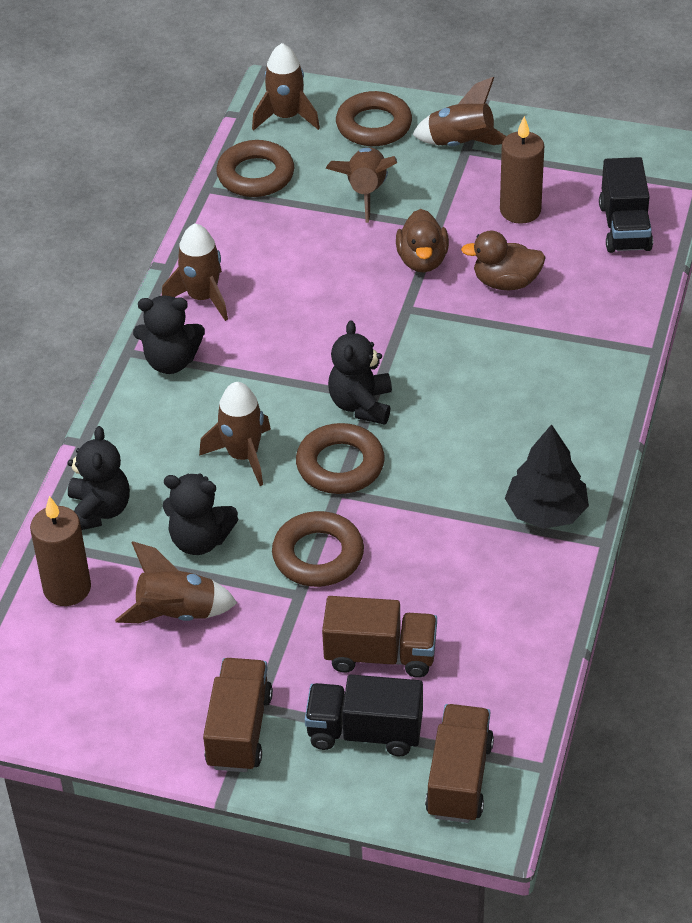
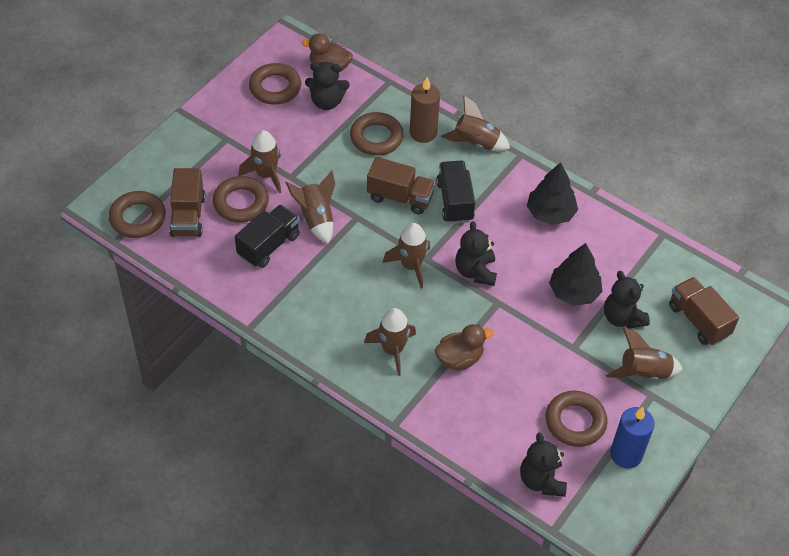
black tree: 1 -> 2
blue candle: 0 -> 1
brown candle: 2 -> 1
brown ring: 4 -> 5

